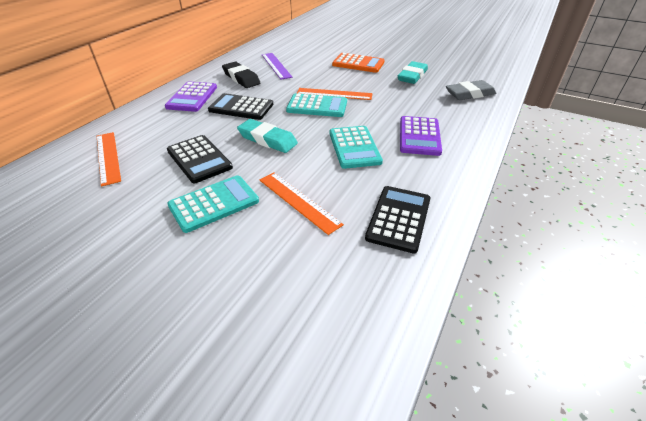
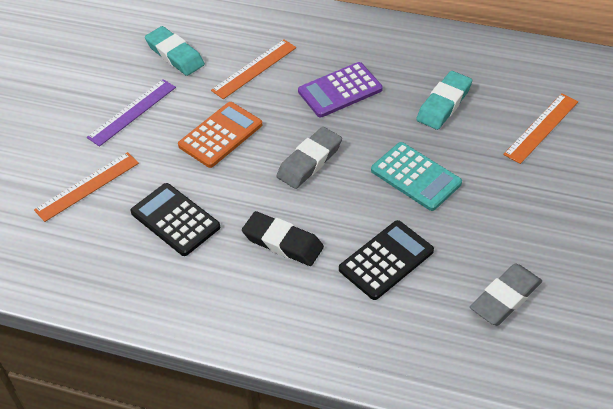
black calculator: 3 -> 2
grey eraser: 1 -> 2
purple calculator: 2 -> 1
turquoise calculator: 3 -> 1

